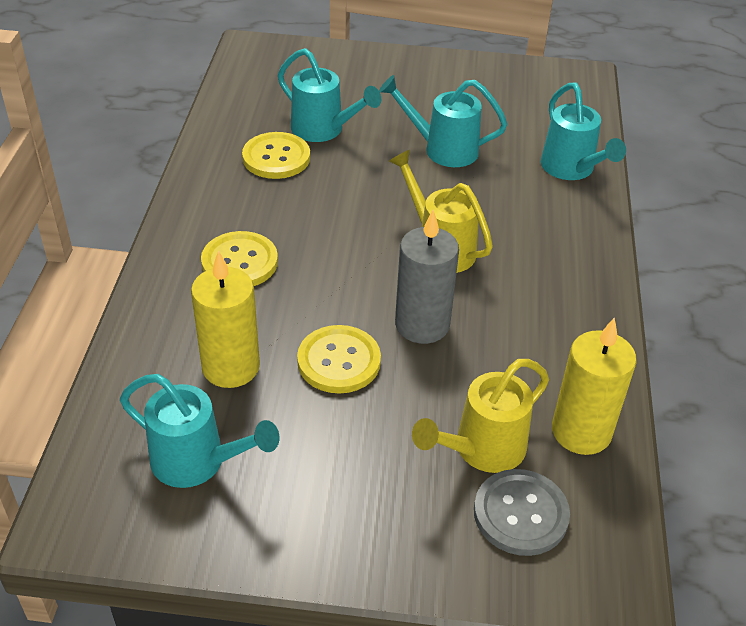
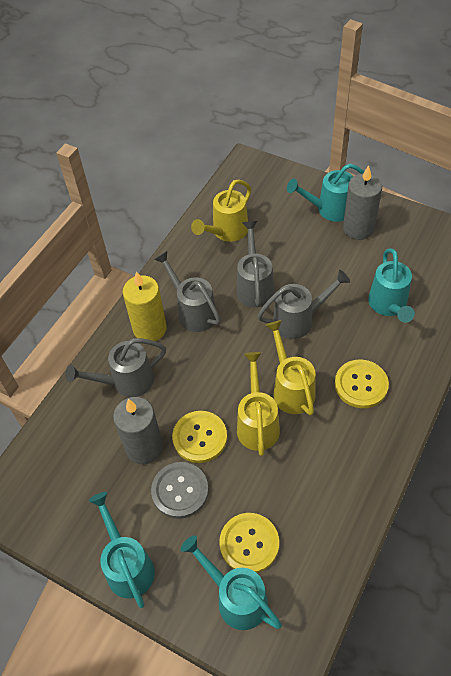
grey candle: 1 -> 2
grey watering can: 0 -> 4
yellow candle: 2 -> 1
yellow watering can: 2 -> 3

